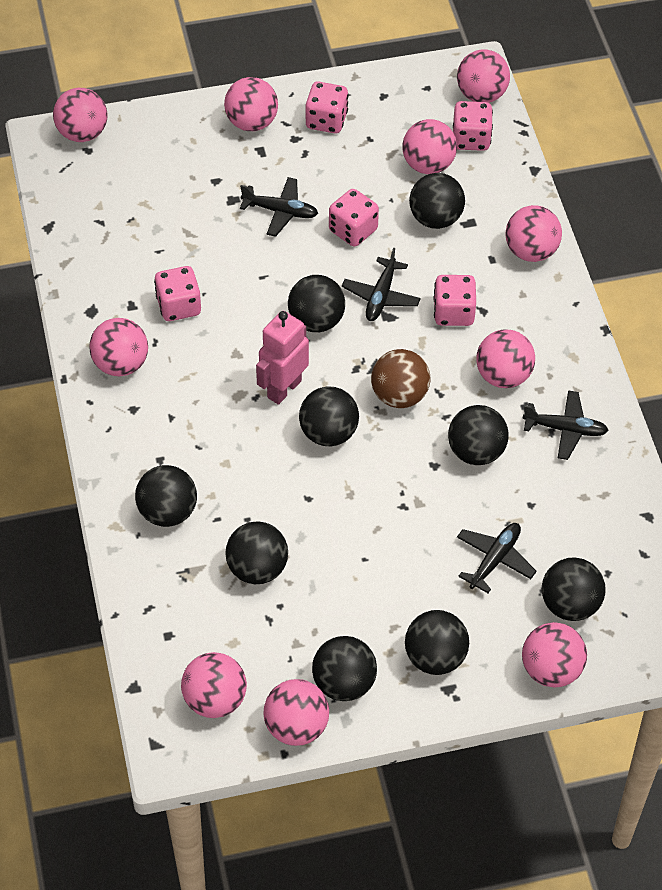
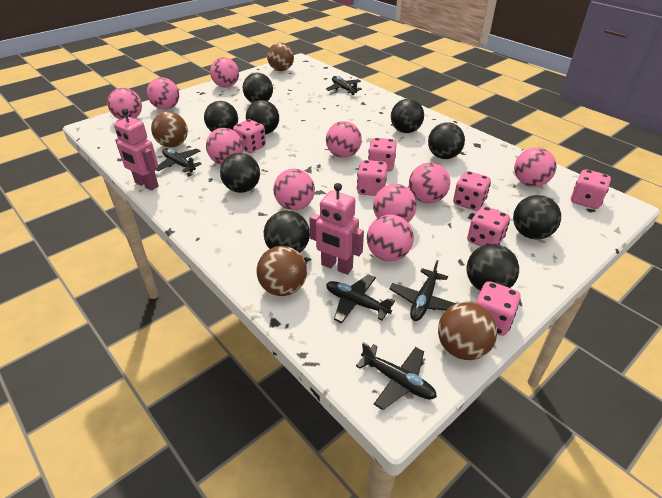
black plane: 4 -> 5
brown ball: 1 -> 4
pink dice: 5 -> 7
pink robot: 1 -> 2

